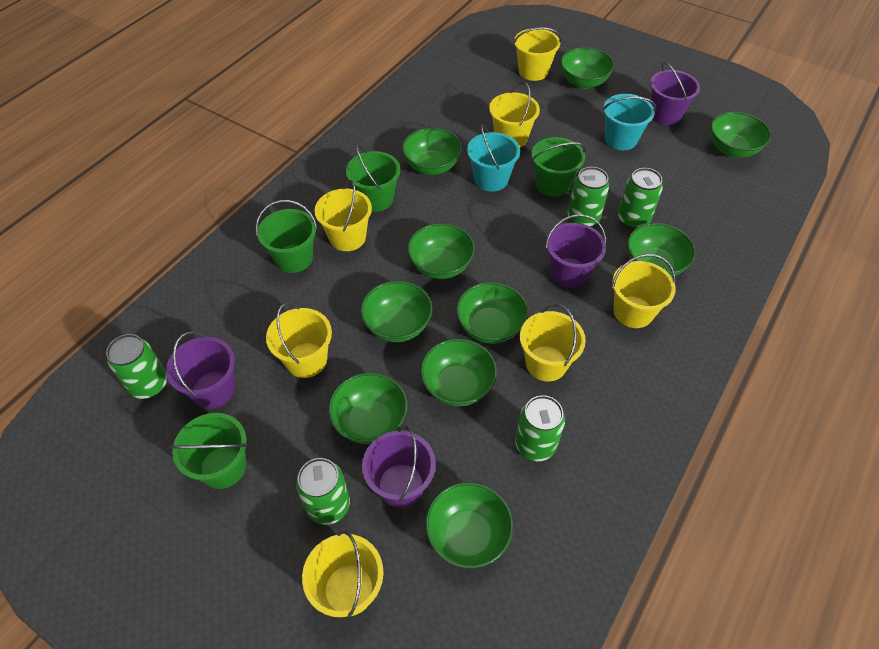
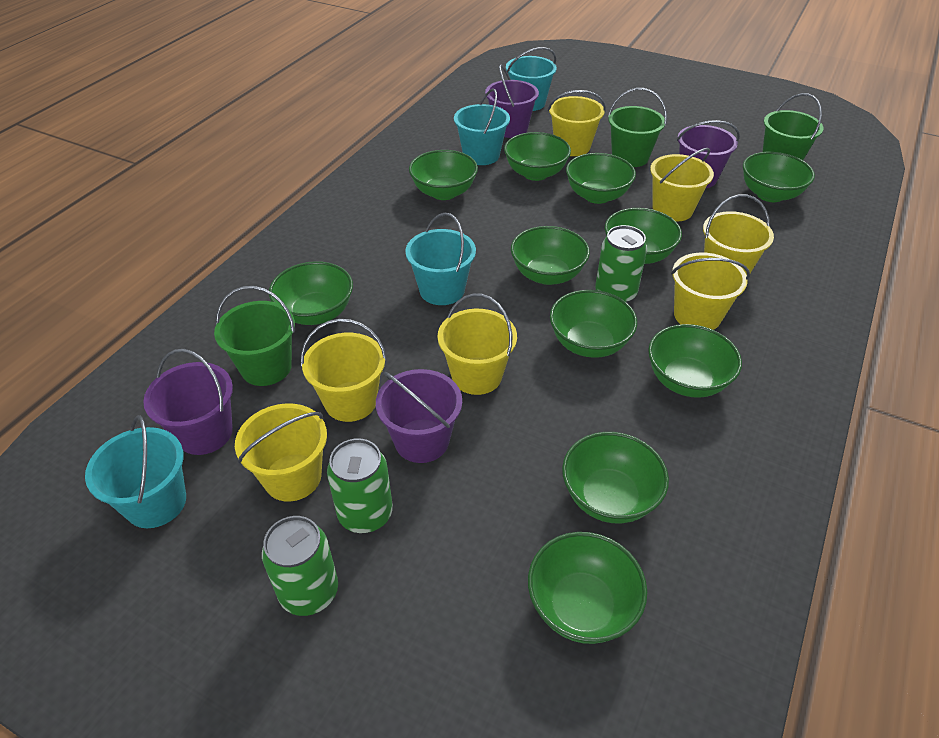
green bowl: 10 -> 11
green bucket: 4 -> 3
green can: 5 -> 3
turquoise bucket: 2 -> 4

